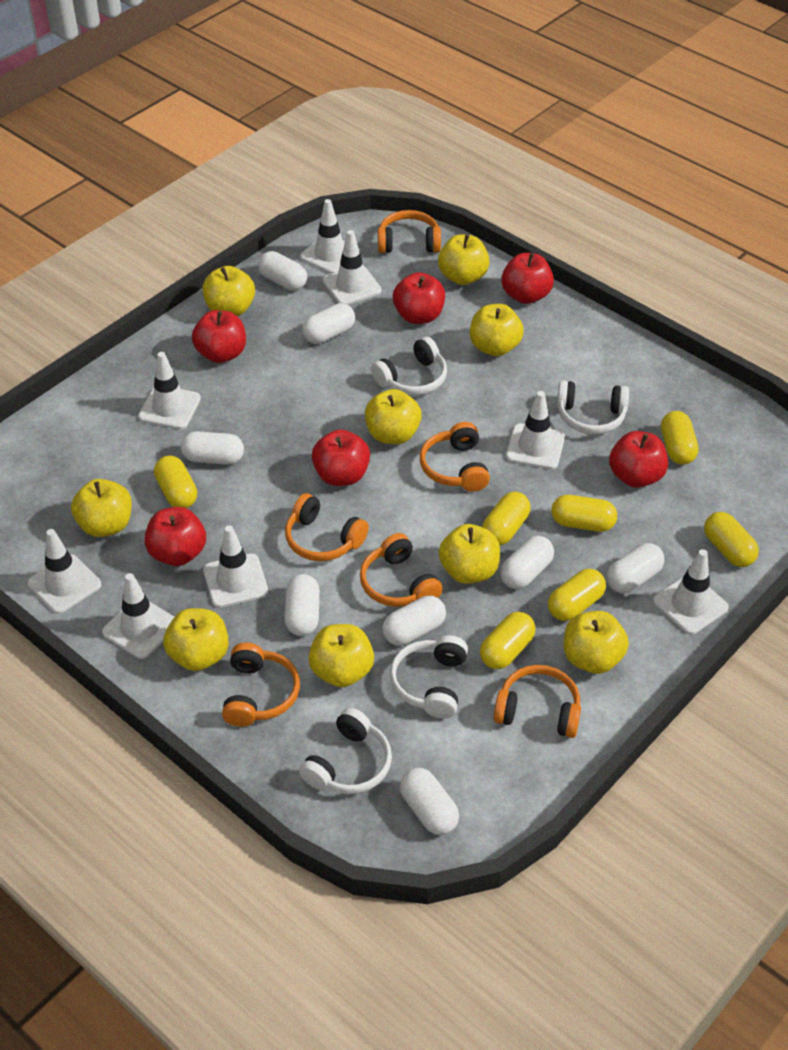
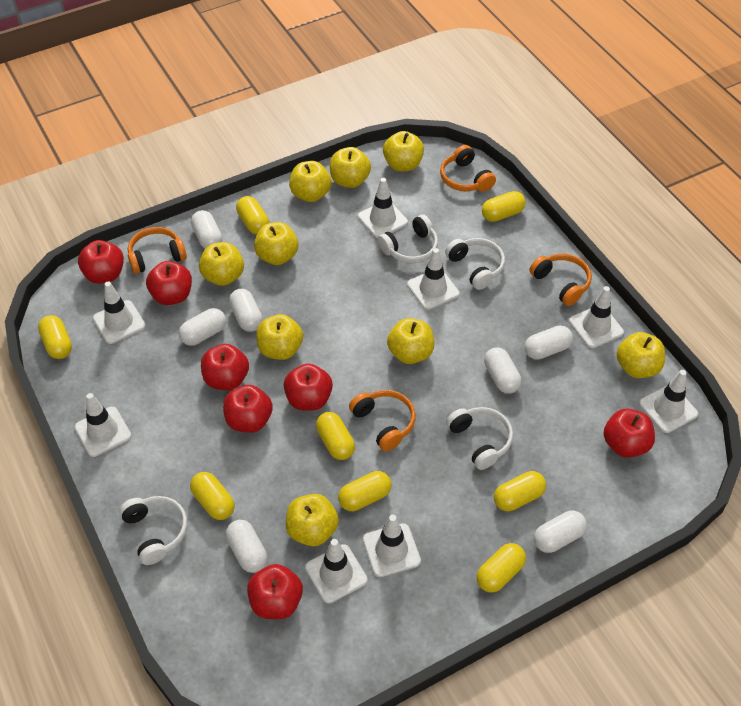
orange headphones: 6 -> 4
red apple: 6 -> 7
white capsule: 8 -> 7
yellow capsule: 7 -> 8

